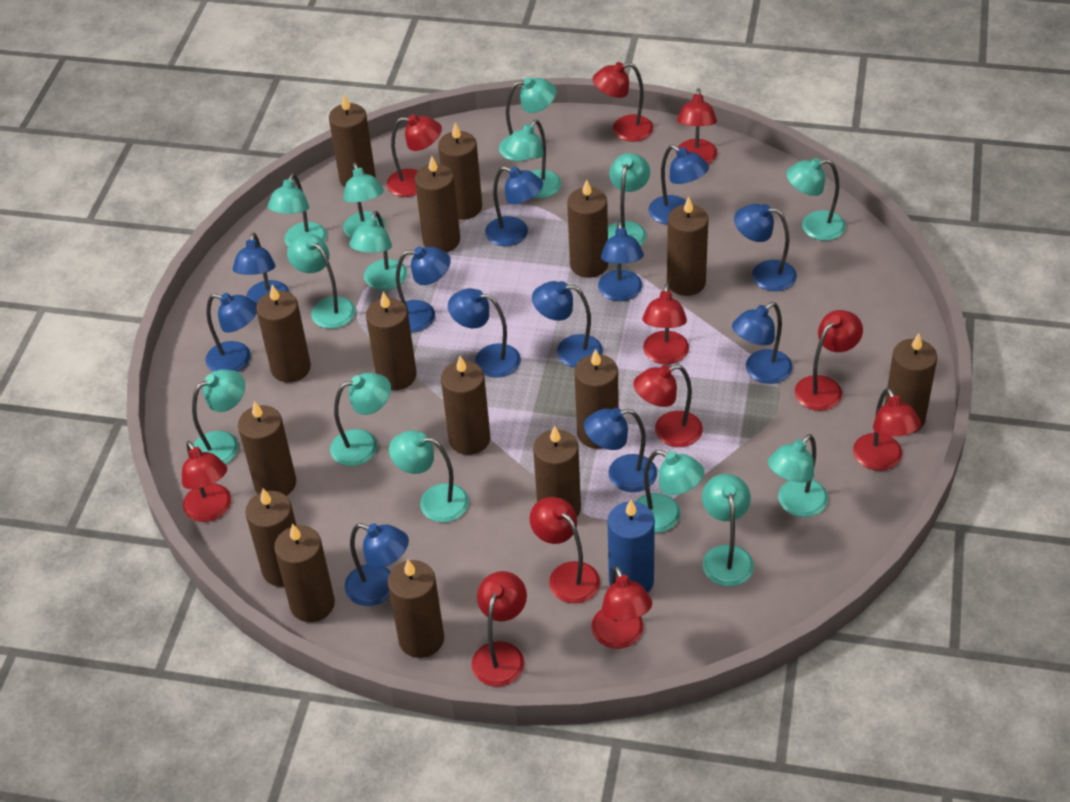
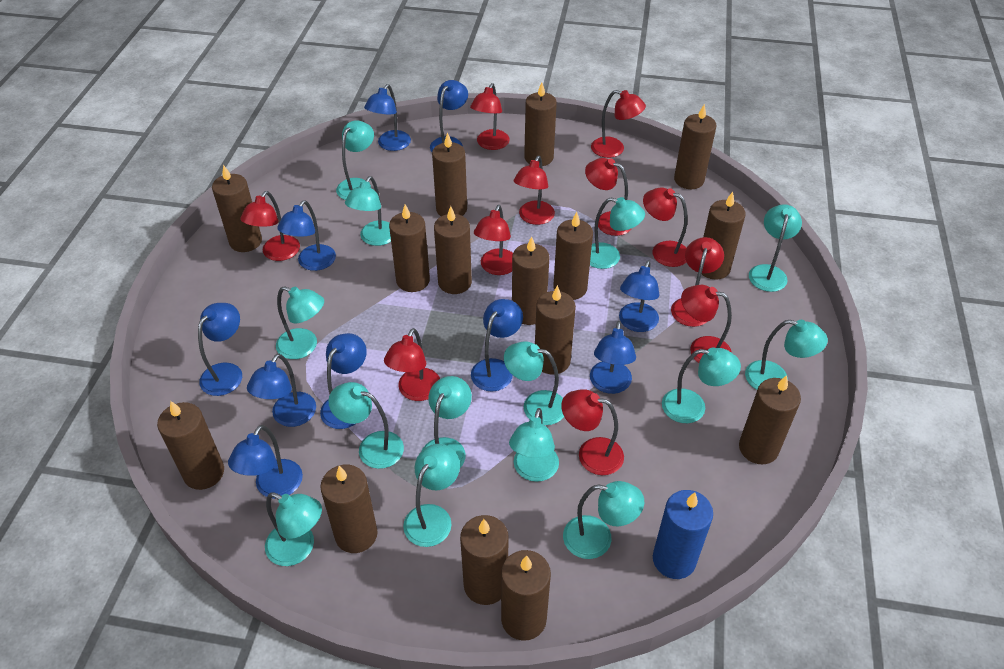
blue lamp: 12 -> 10

